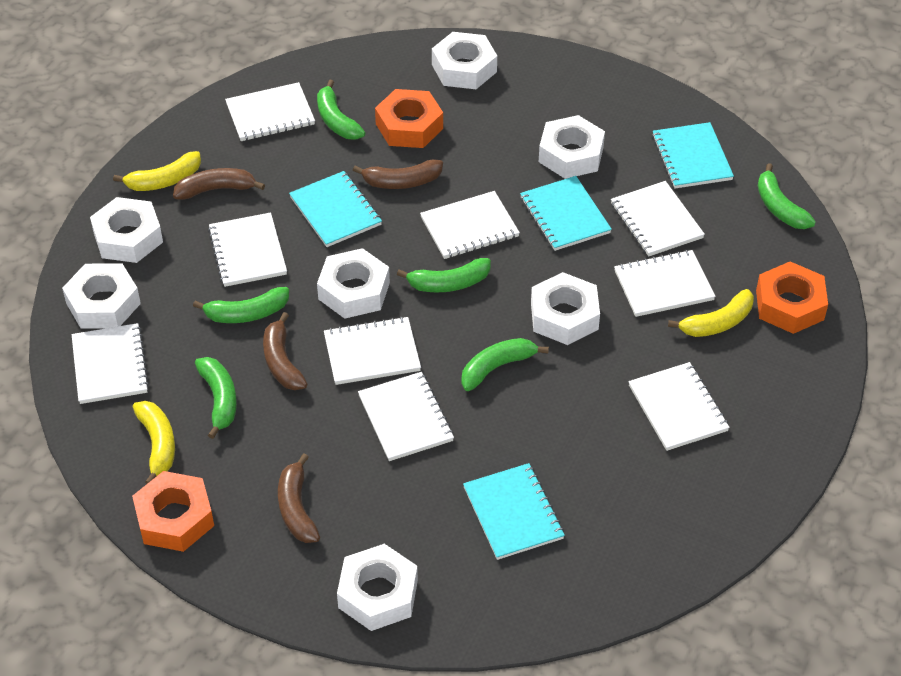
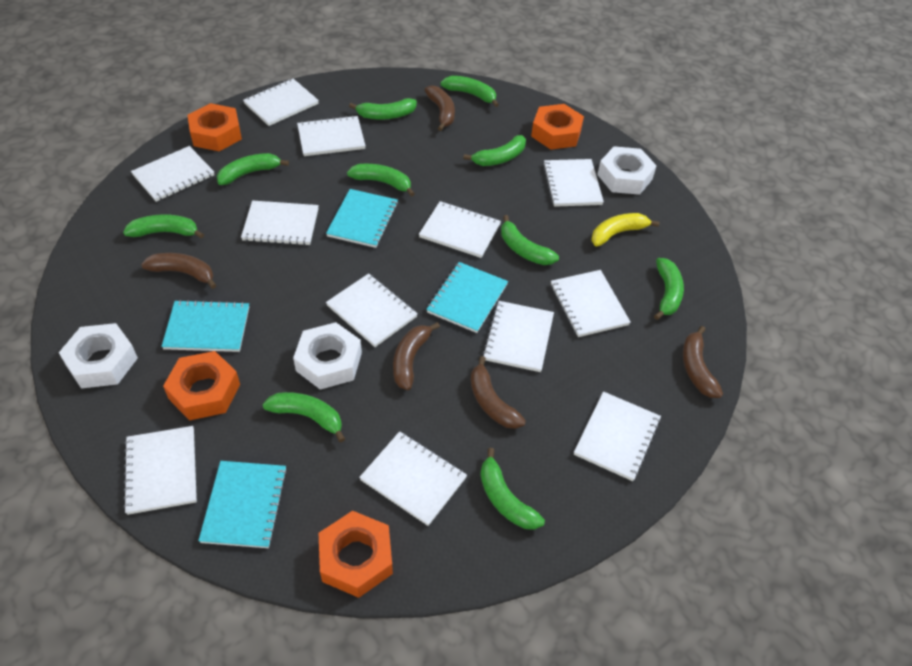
brown banana: 4 -> 5
green banana: 6 -> 10
orange nut: 3 -> 4
white notebook: 9 -> 12
white nut: 7 -> 3
yellow banana: 3 -> 1

